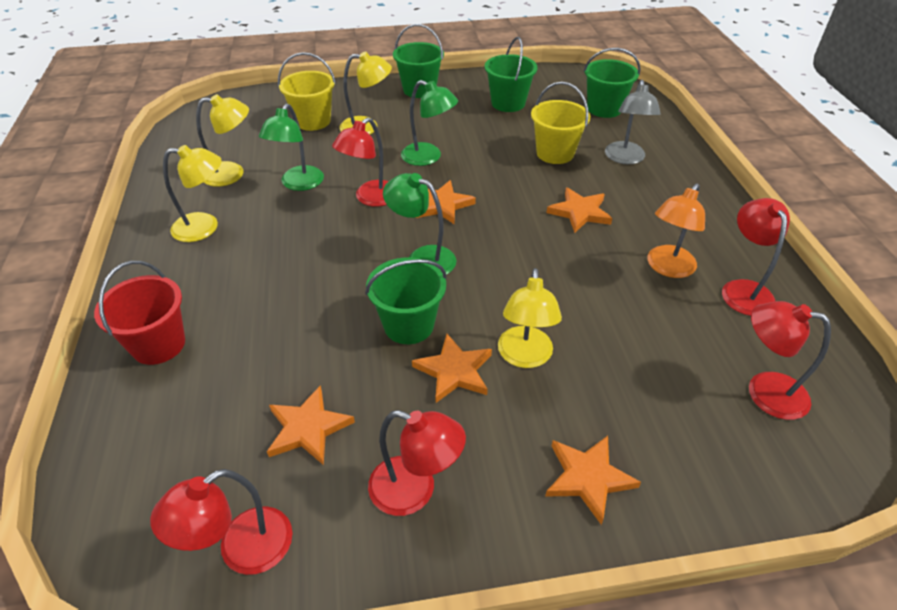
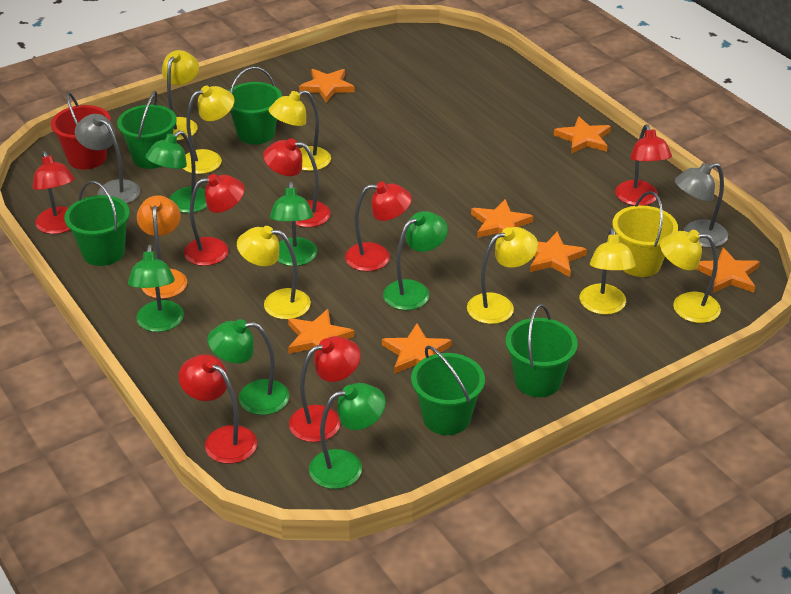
green bucket: 4 -> 5
green lamp: 3 -> 6
grey lamp: 1 -> 2
orange star: 5 -> 7
red lamp: 5 -> 7
yellow bucket: 2 -> 1
yellow lamp: 4 -> 7

